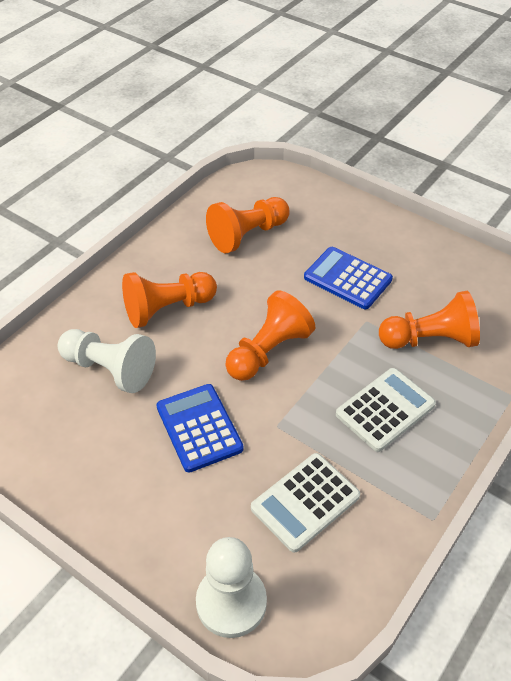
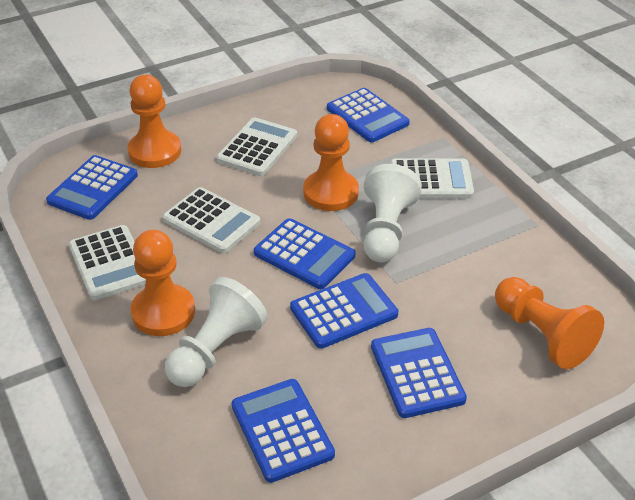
blue calculator: 2 -> 6
white calculator: 2 -> 4

